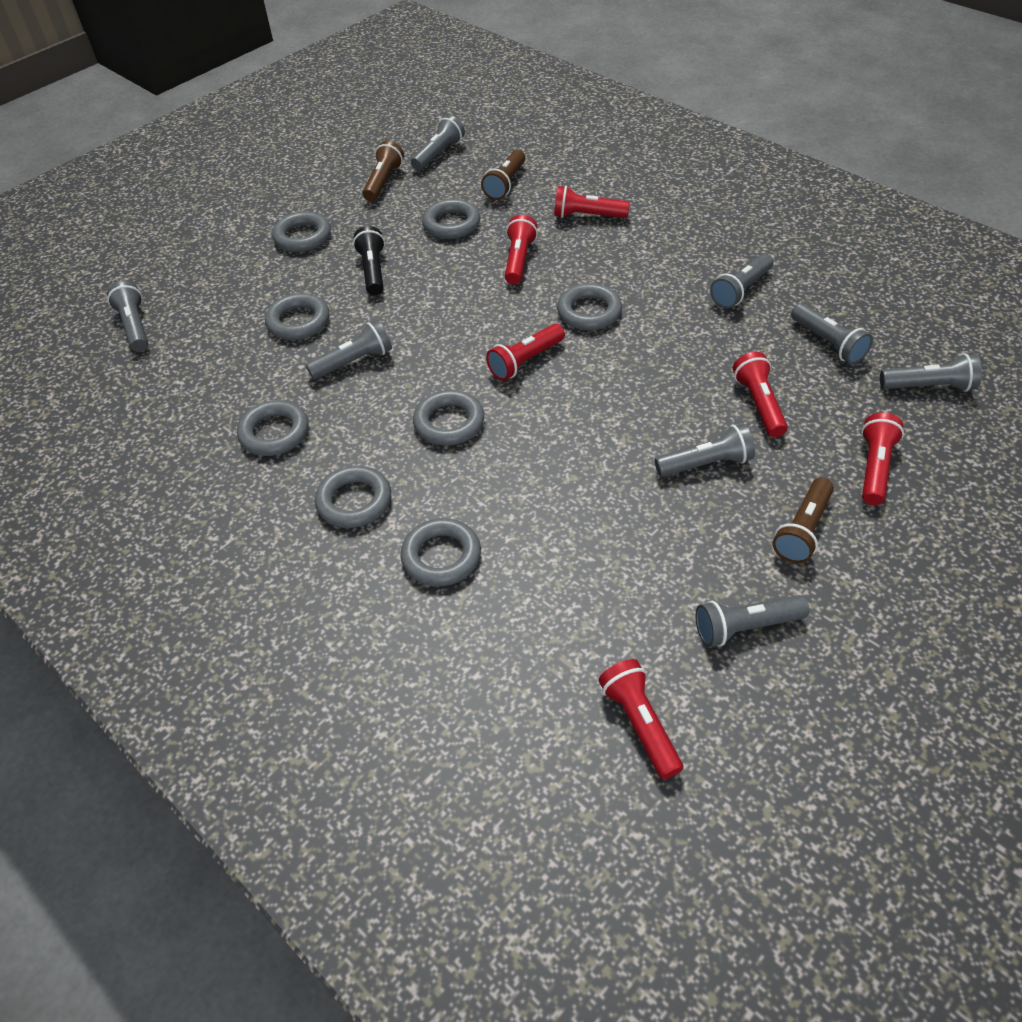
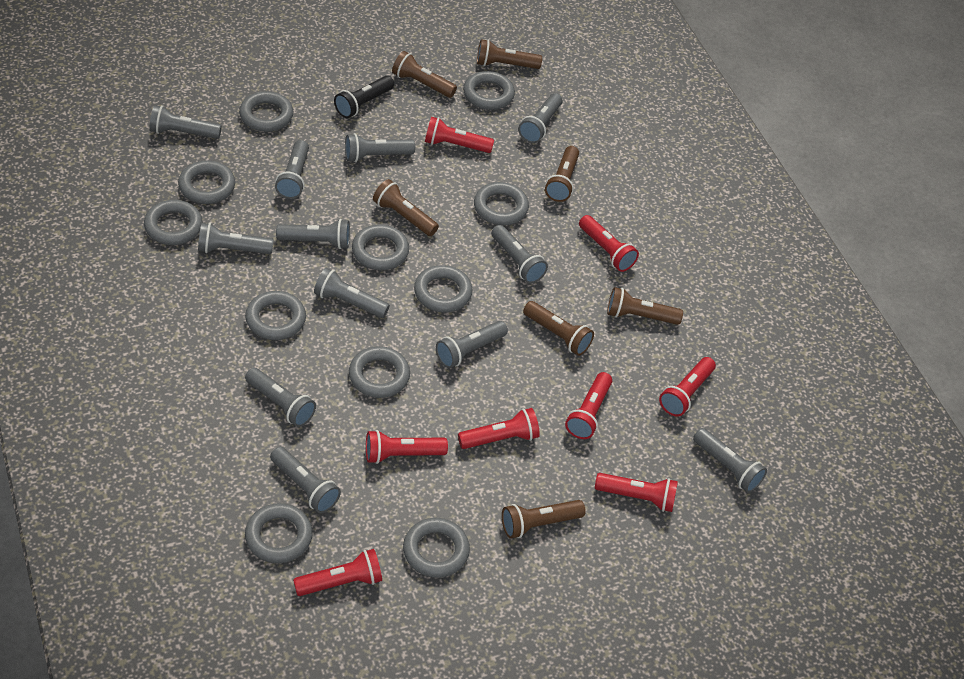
brown flashlight: 3 -> 7
grey flashlight: 8 -> 12
grey ring: 8 -> 11
red flashlight: 6 -> 8

